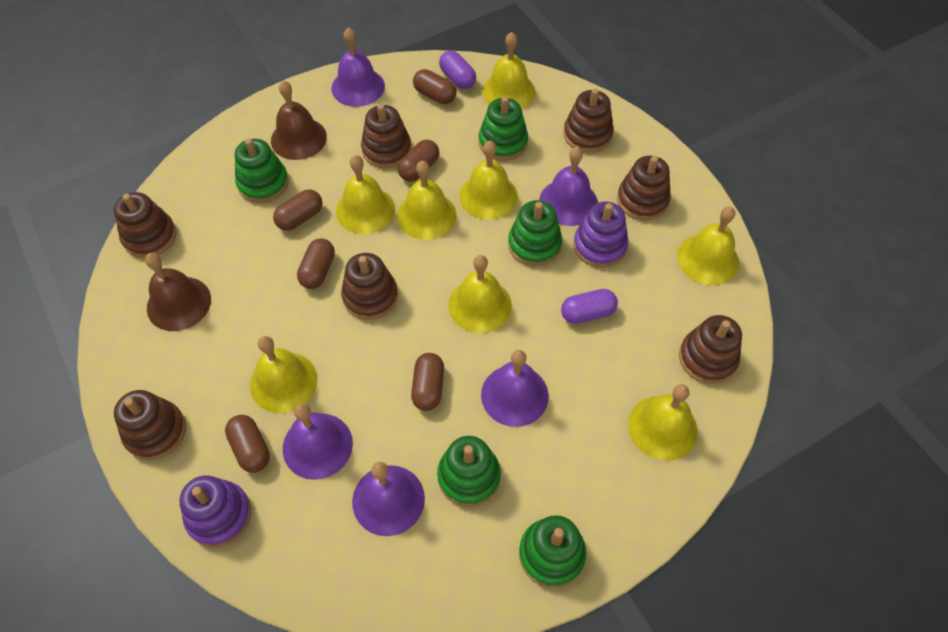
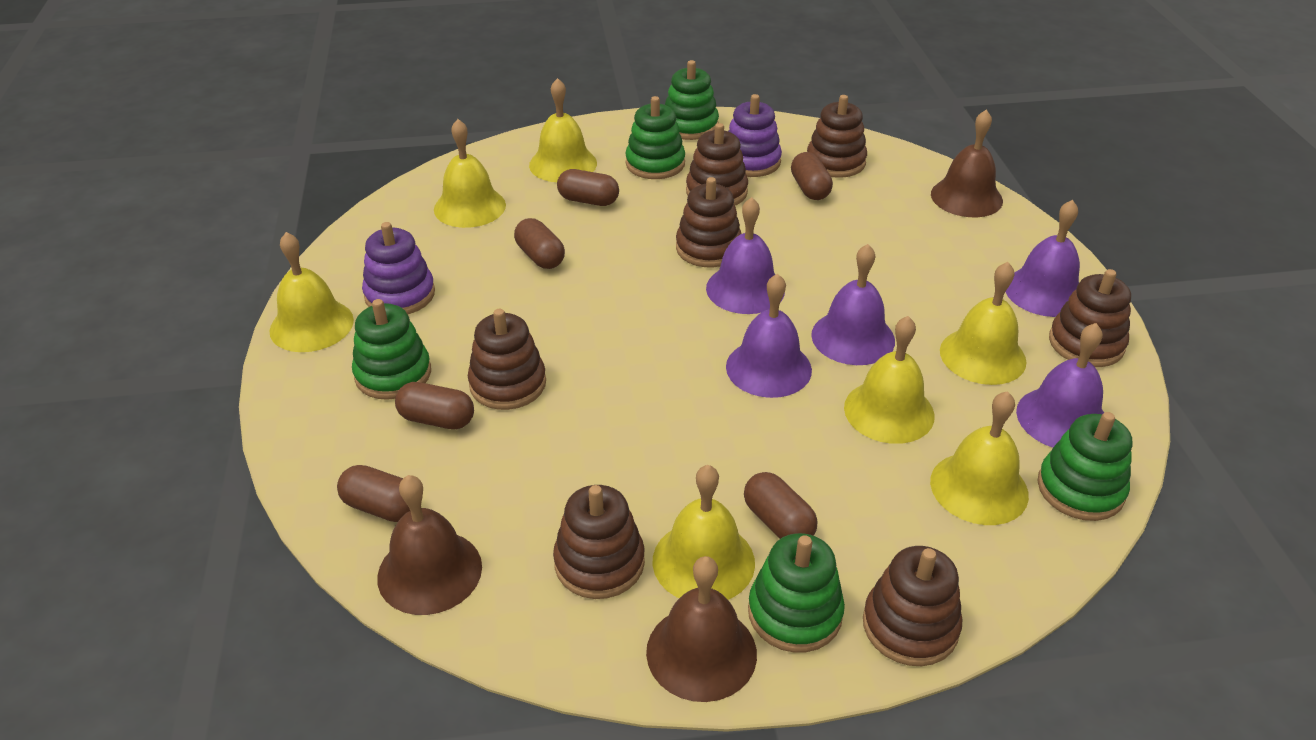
brown bell: 2 -> 3
purple capsule: 2 -> 0
yellow bell: 8 -> 7

